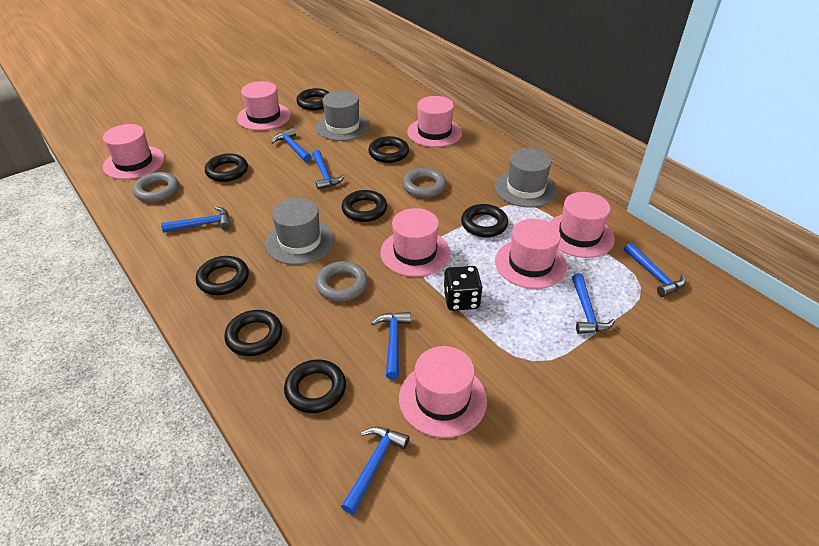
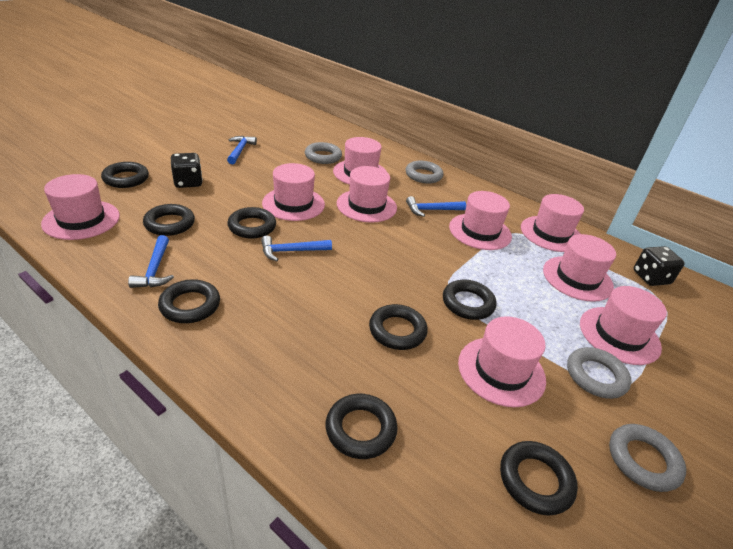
black dice: 1 -> 2
blue hammer: 7 -> 4
grey hat: 3 -> 0
grey ring: 3 -> 4
pink hat: 7 -> 9

